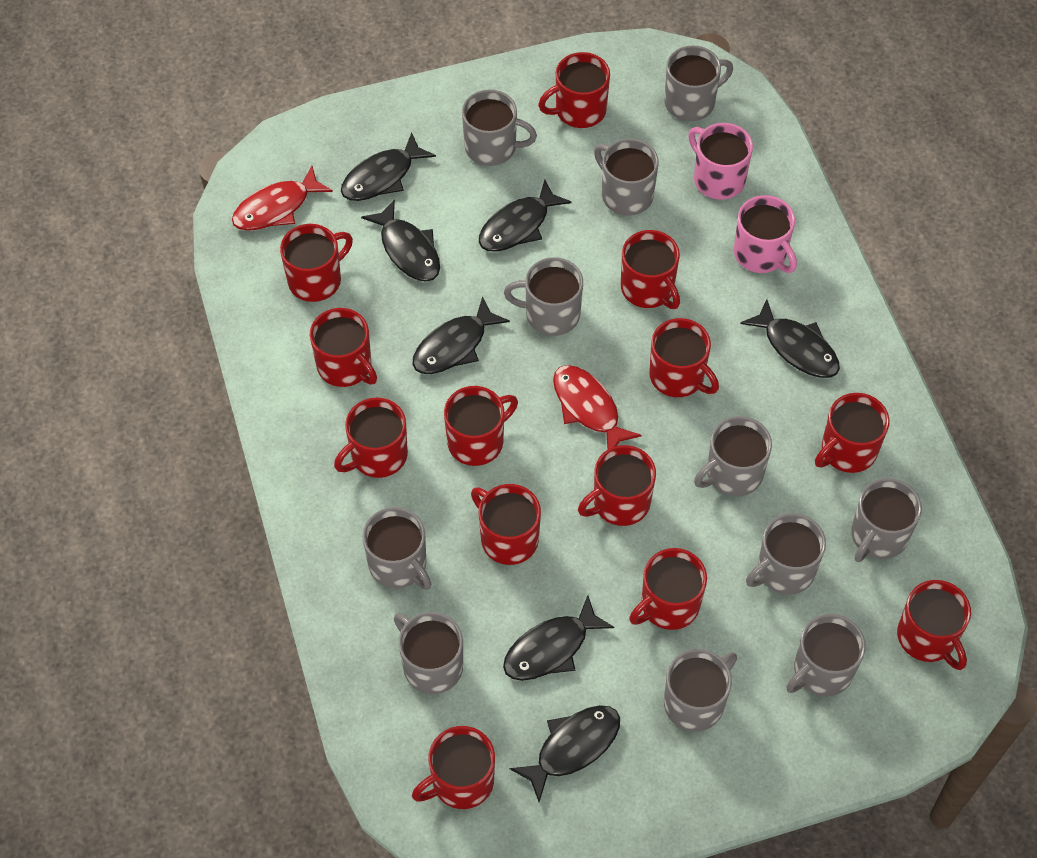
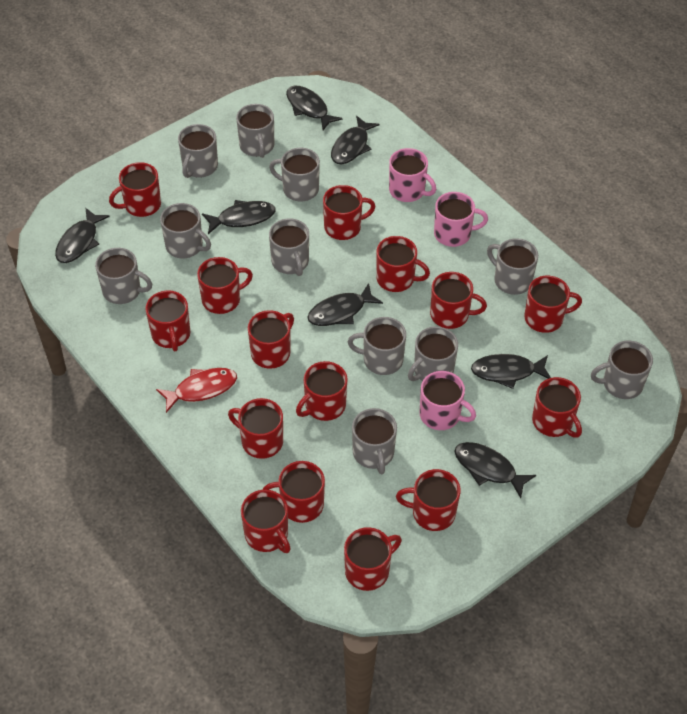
pink mug: 2 -> 3
red fish: 2 -> 1
red mug: 13 -> 15

